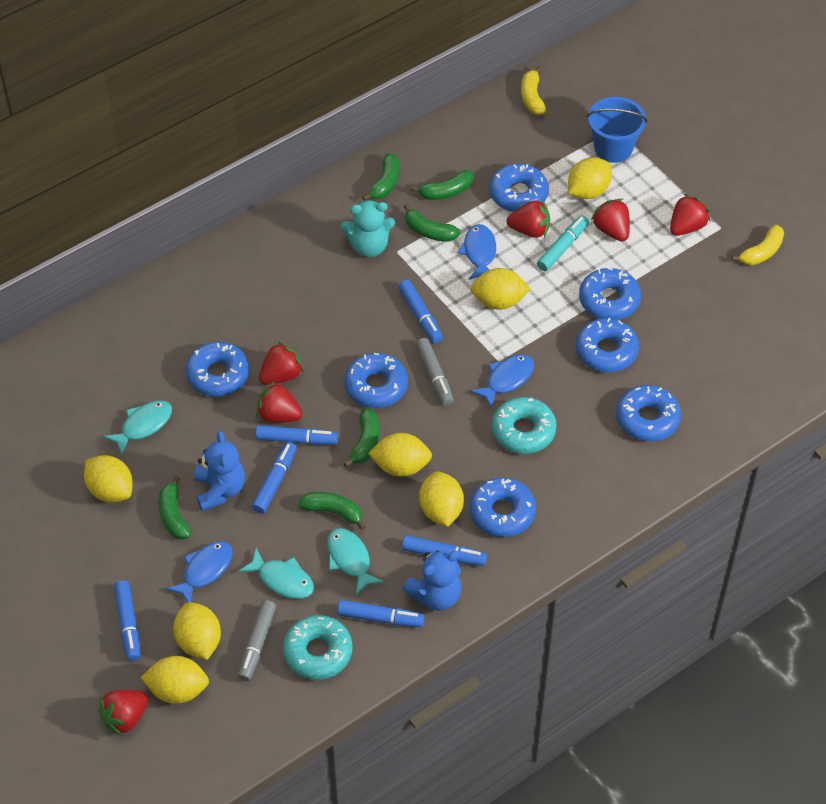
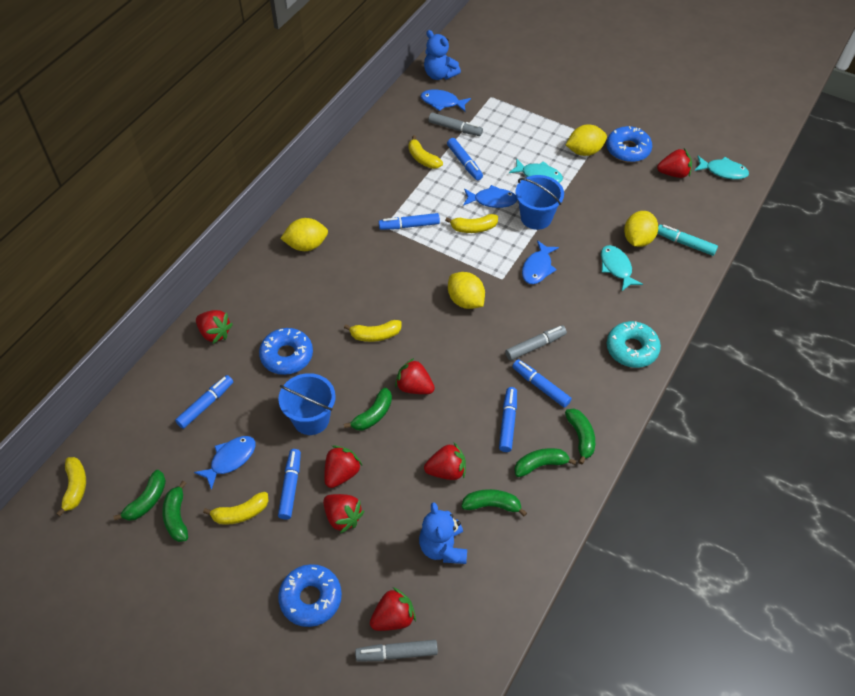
blue bucket: 1 -> 2
blue donut: 7 -> 3
blue fish: 3 -> 4
grey marker: 2 -> 3
red strawberry: 6 -> 7
turquoise donut: 2 -> 1
turquoise teddy bear: 1 -> 0
yellow banana: 2 -> 5
yellow lemon: 7 -> 4

